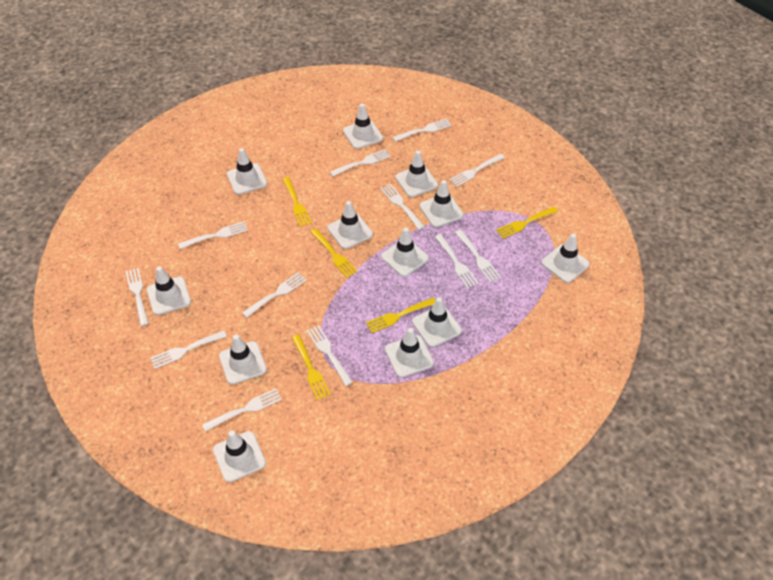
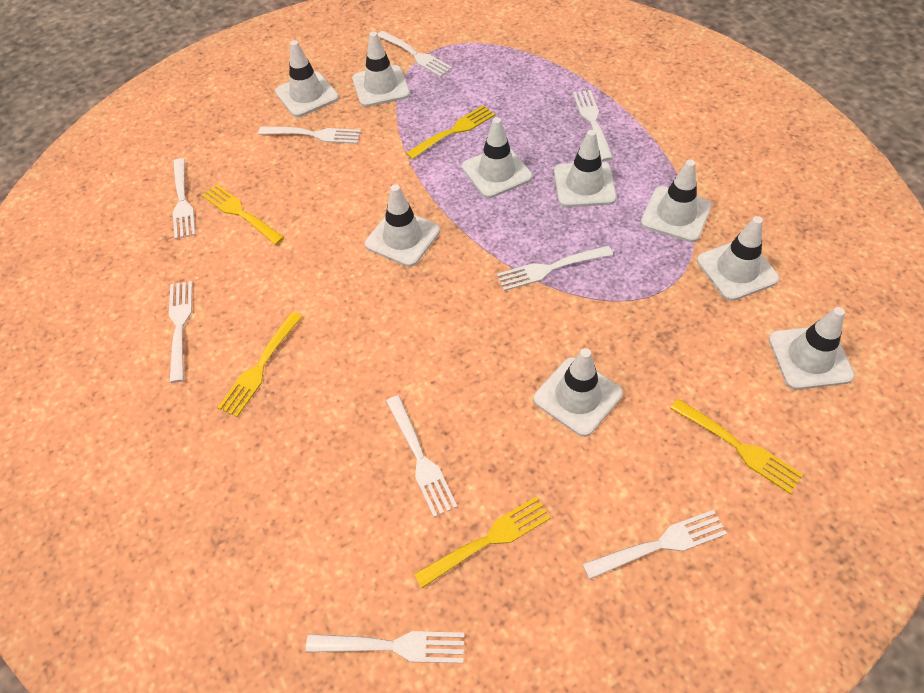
white fork: 12 -> 9
white traffic cone: 12 -> 9

